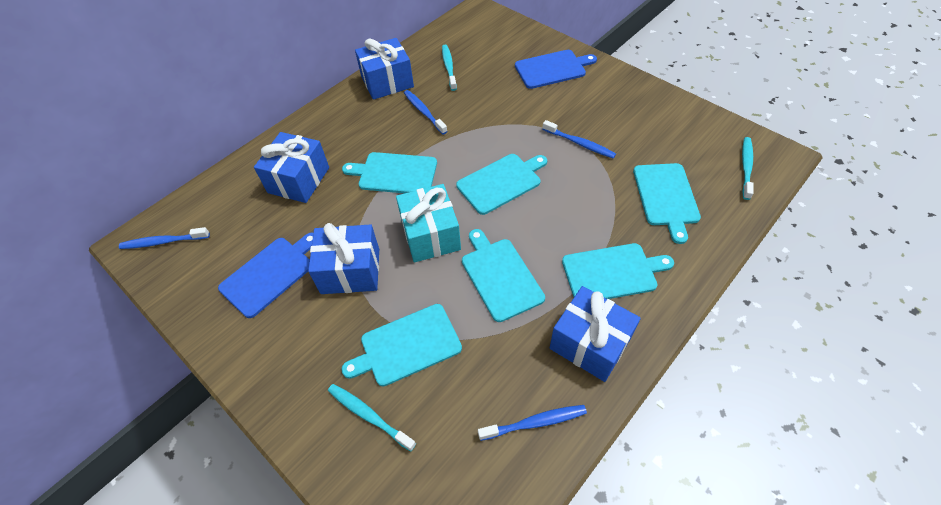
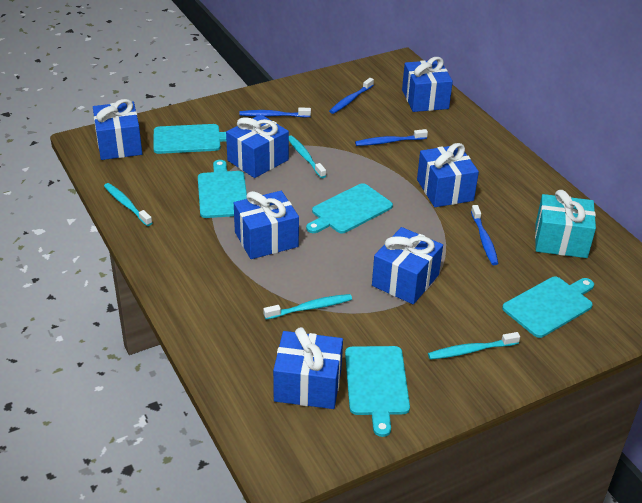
blue cutting board: 2 -> 0
blue gift: 4 -> 7
turquoise cutting board: 6 -> 5
turquoise toothbrush: 3 -> 4

